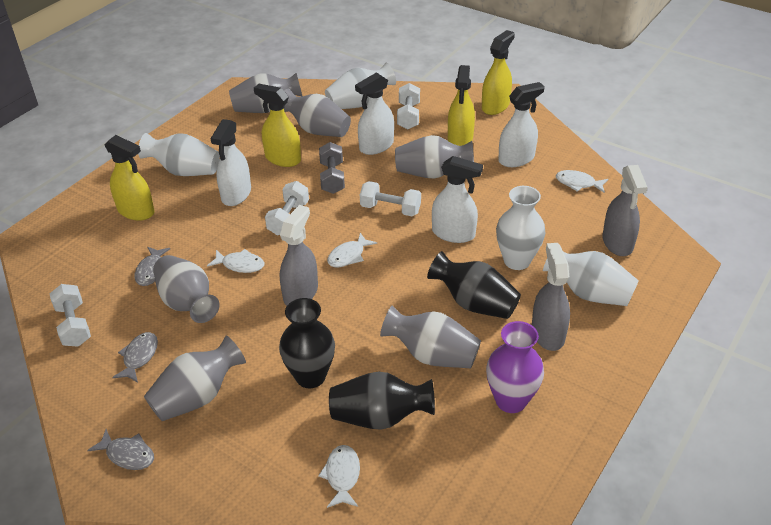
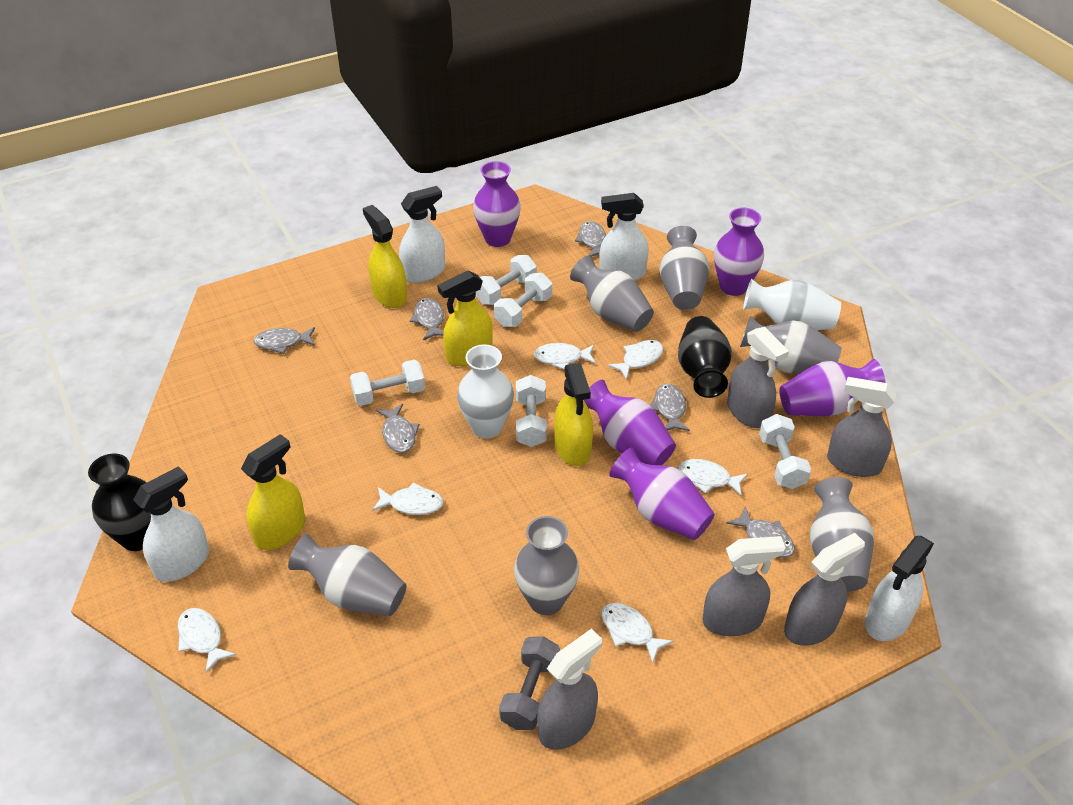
black vase: 3 -> 2
grey fish: 3 -> 6
grey spray bottle: 3 -> 5
purple vase: 1 -> 5
white dumbbell: 4 -> 5
white fish: 4 -> 6
white vase: 4 -> 2

